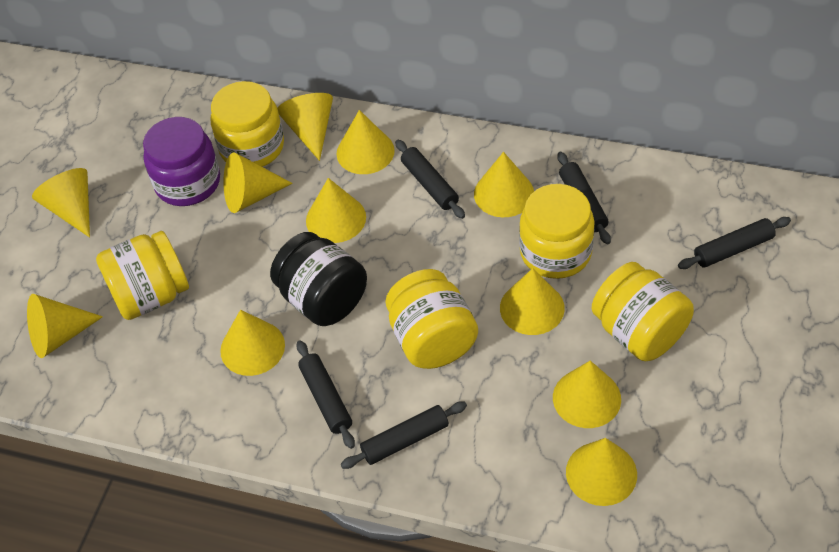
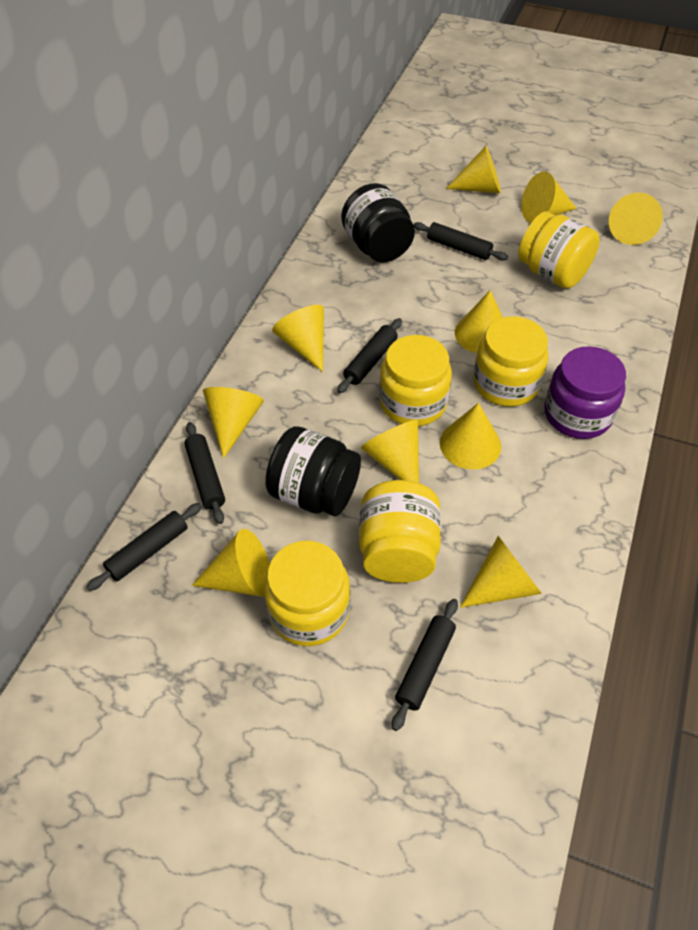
black jar: 1 -> 2
yellow cone: 11 -> 10

